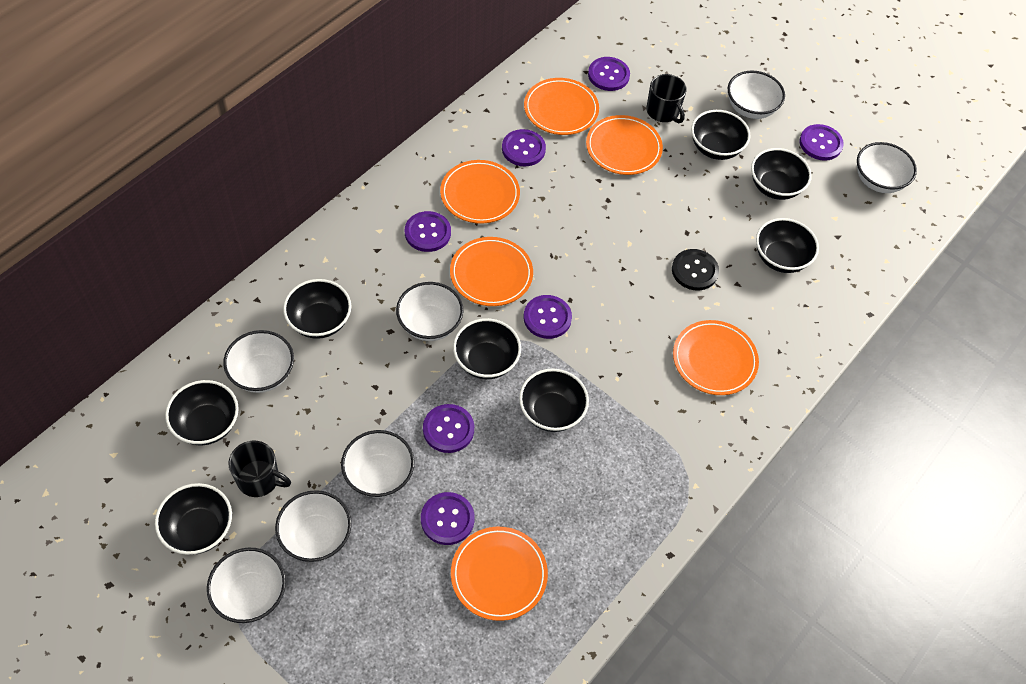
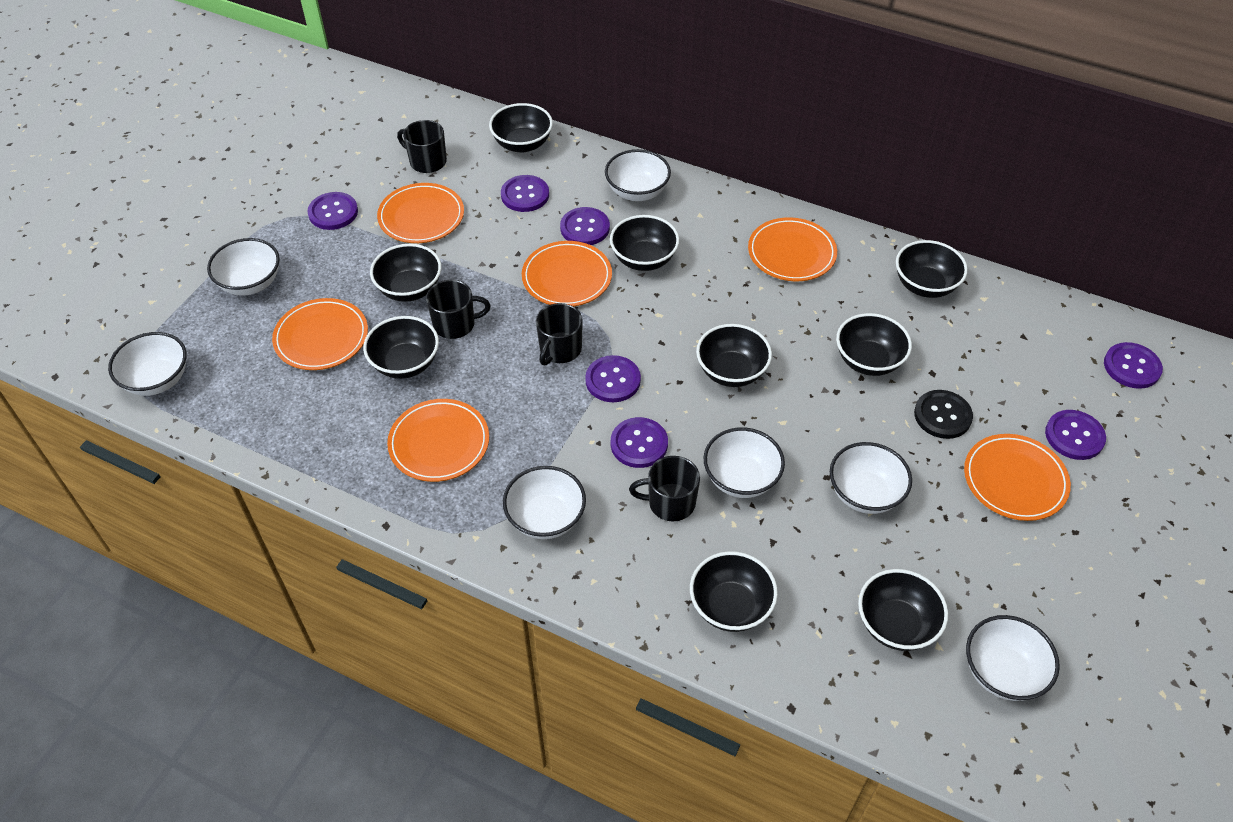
black bowl: 8 -> 9
black mug: 2 -> 4

